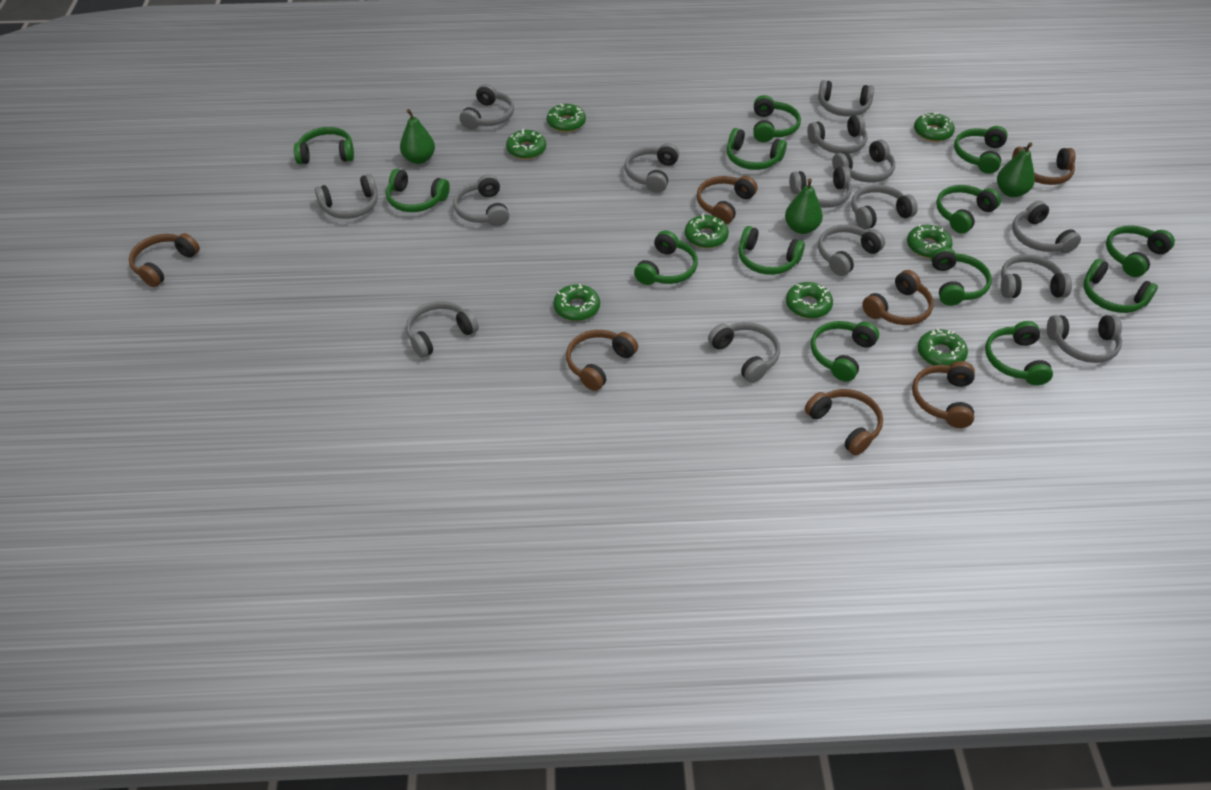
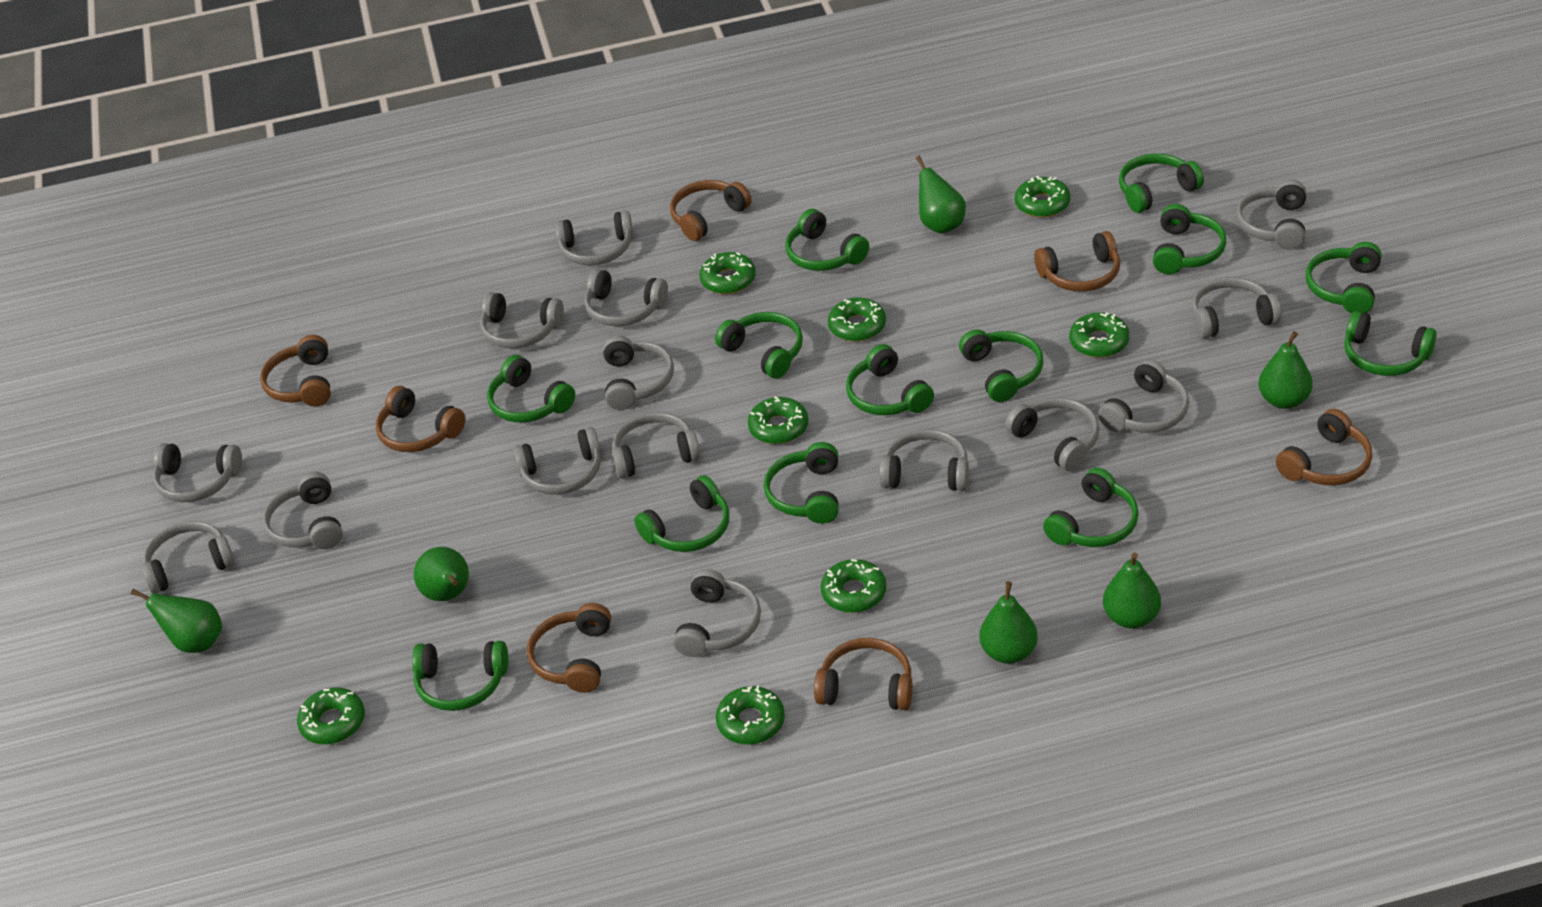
green pear: 3 -> 6

